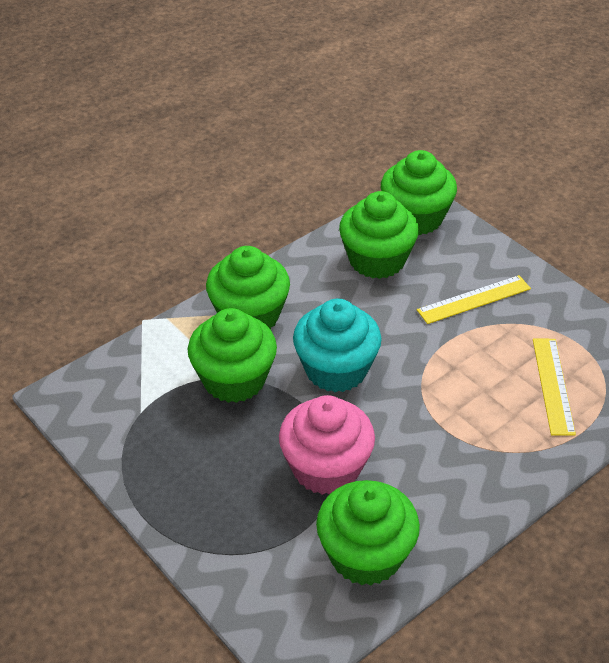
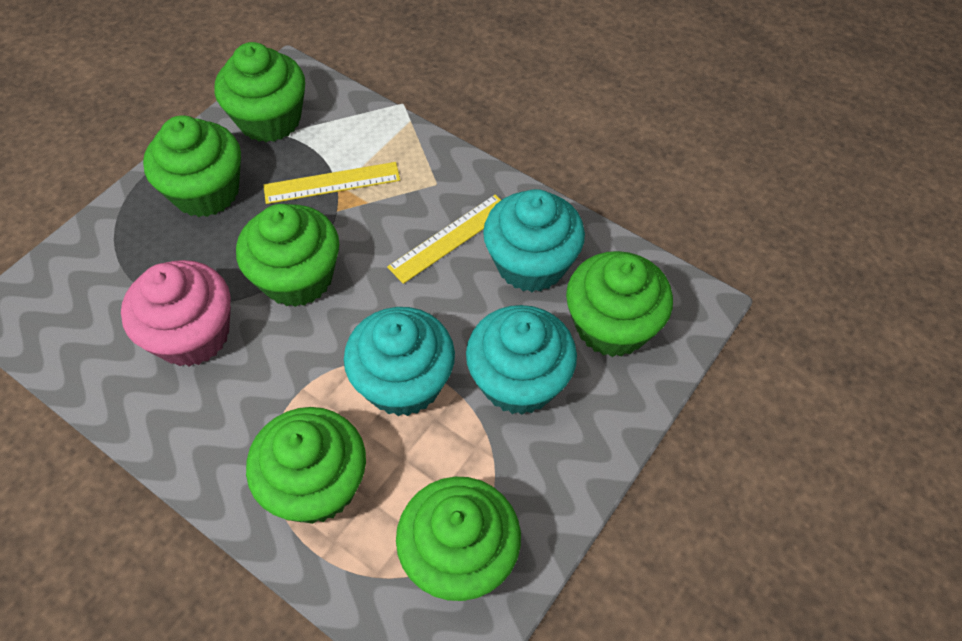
green cupcake: 5 -> 6
turquoise cupcake: 1 -> 3

